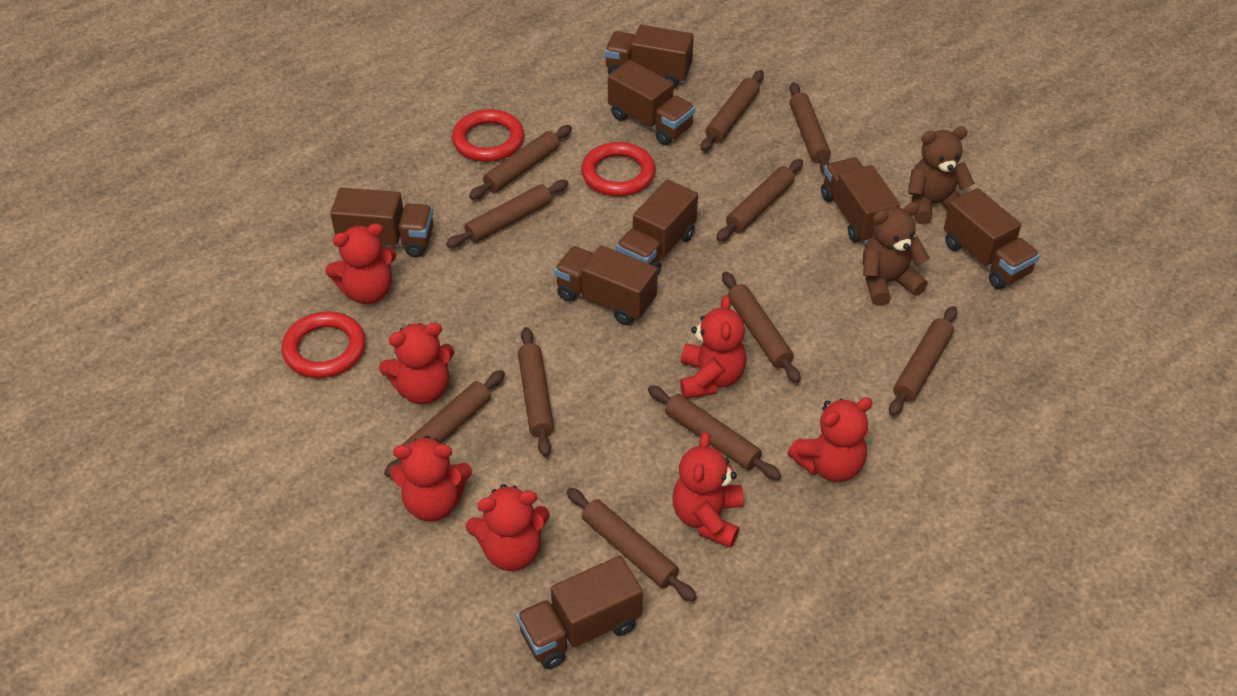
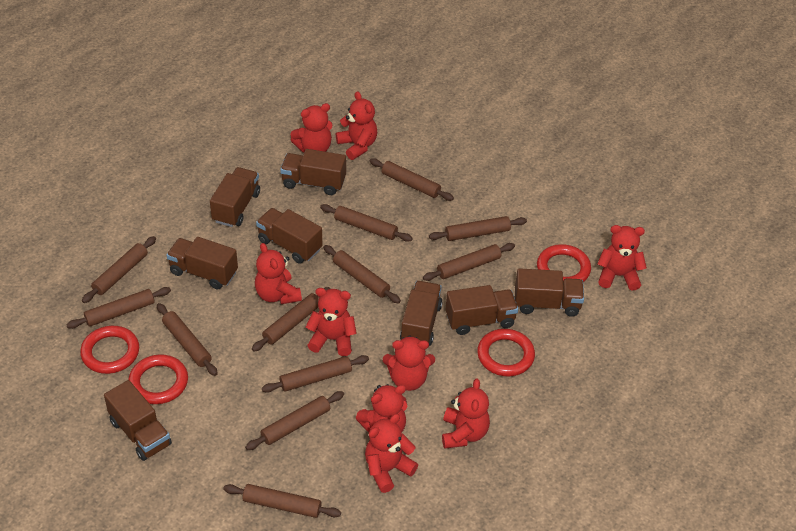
brown rolling pin: 11 -> 12
brown teddy bear: 2 -> 0
red ring: 3 -> 4
red teddy bear: 7 -> 9

